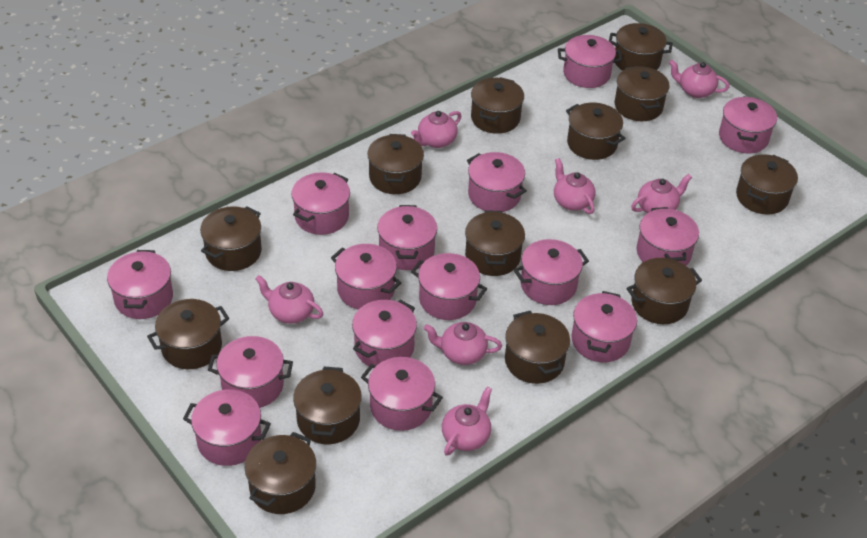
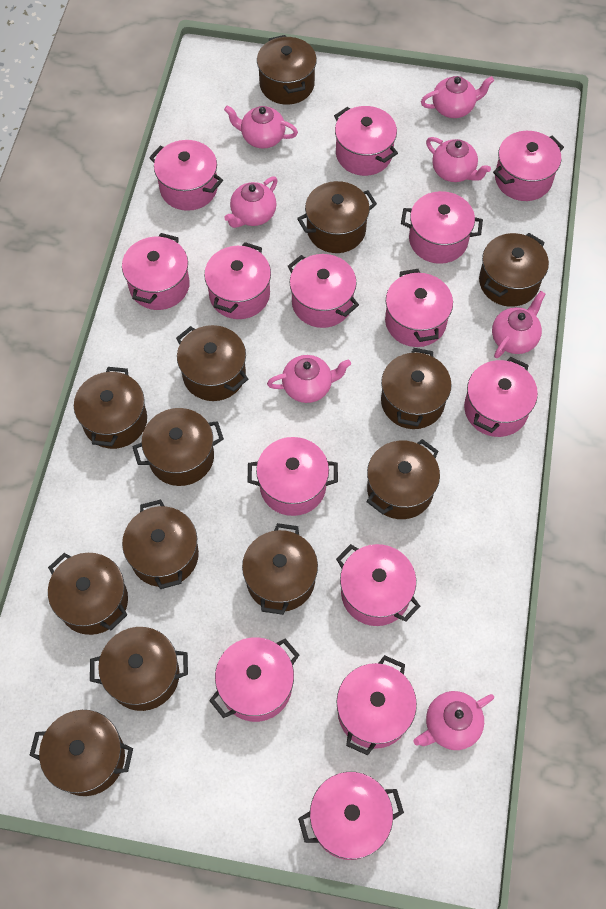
pink pot: 15 -> 14

